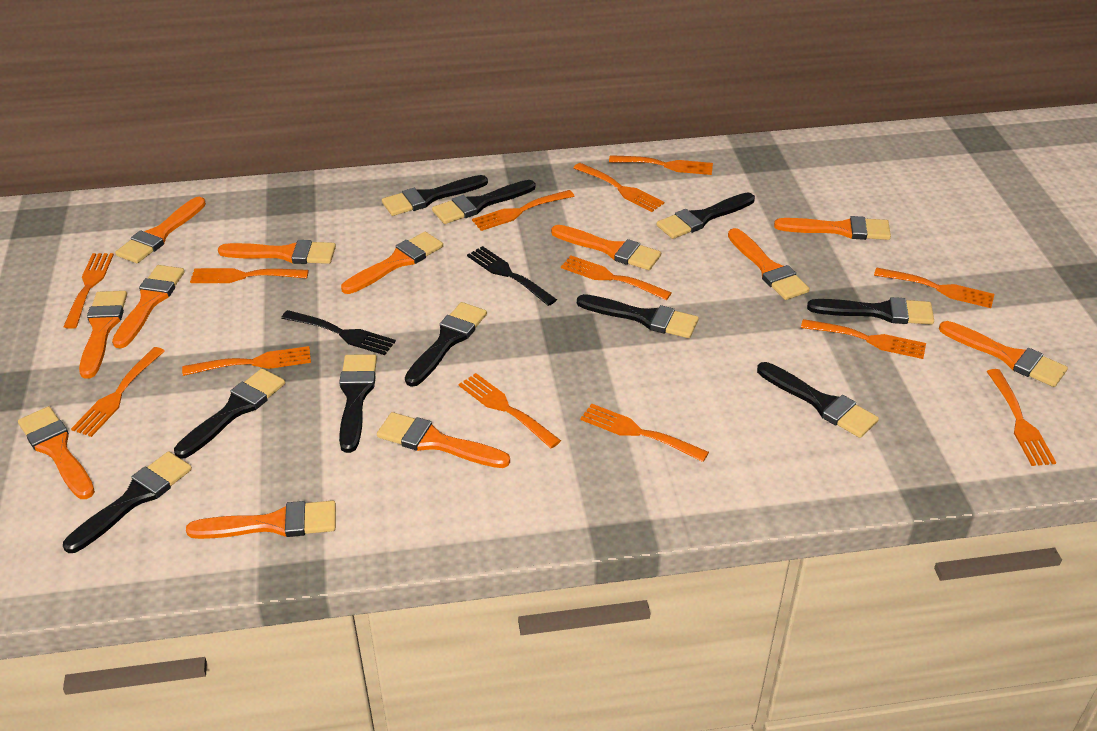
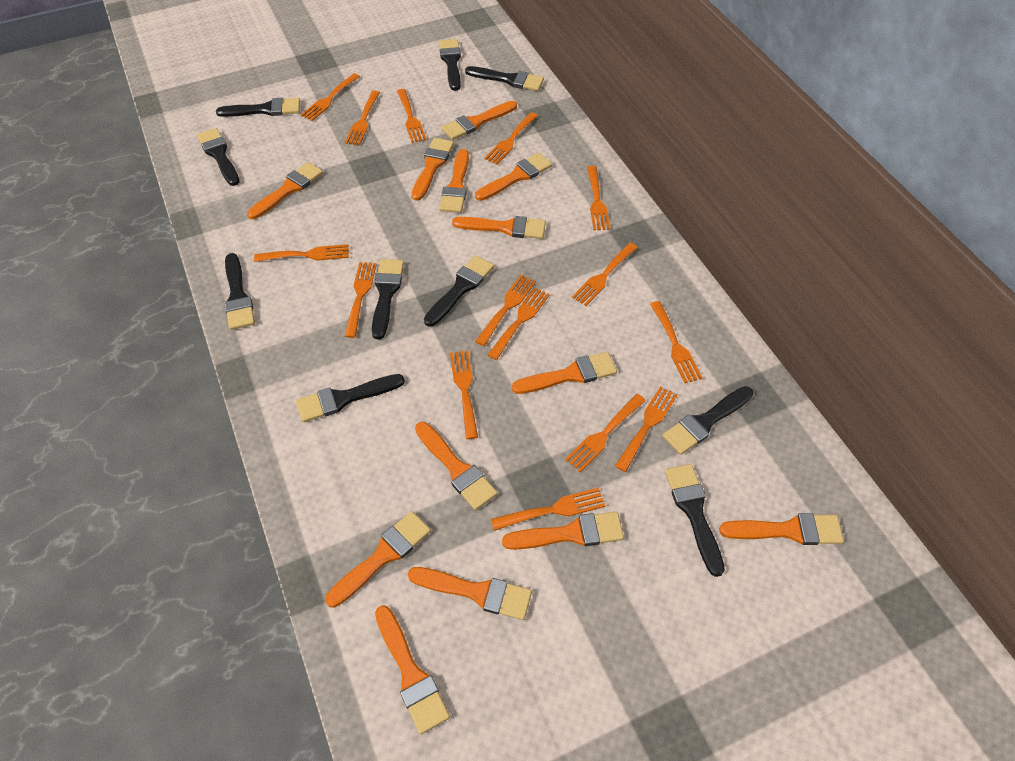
black fork: 2 -> 0
orange brush: 12 -> 13
orange fork: 13 -> 15

